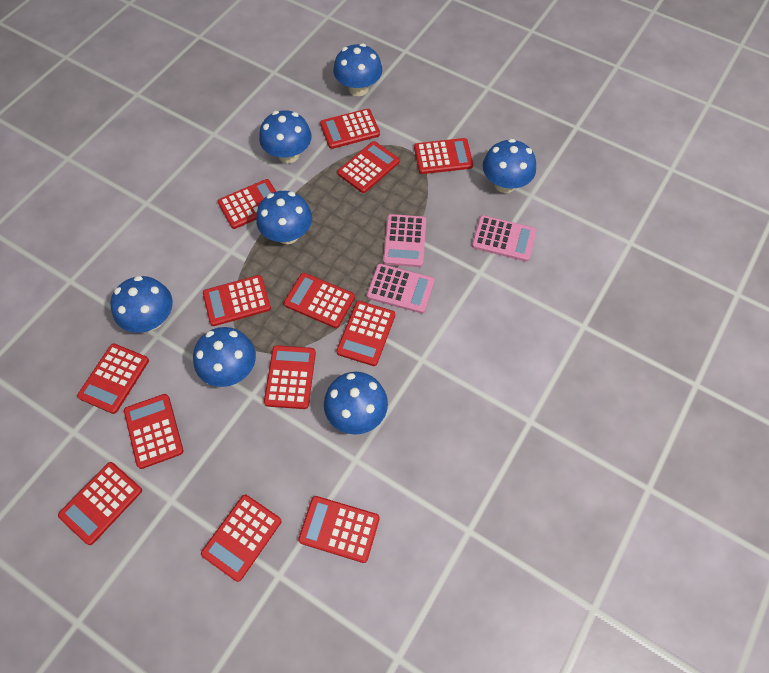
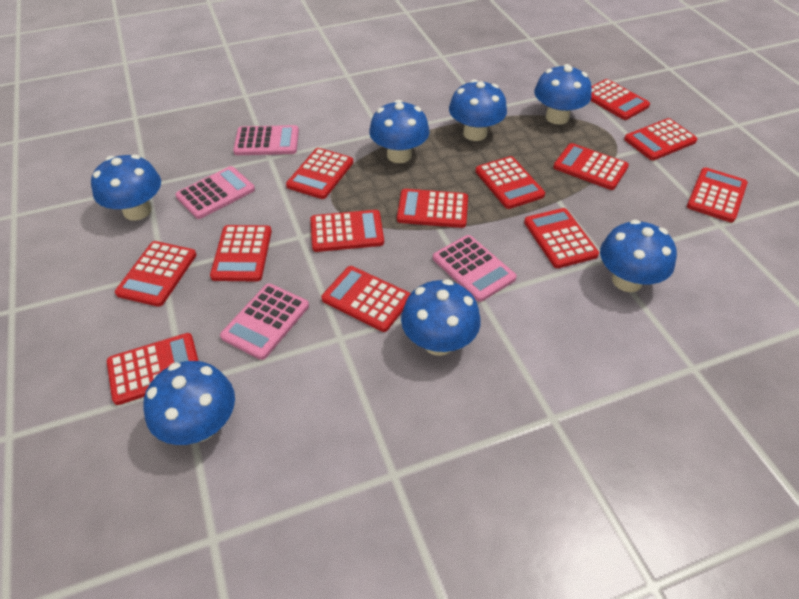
pink calculator: 3 -> 4

